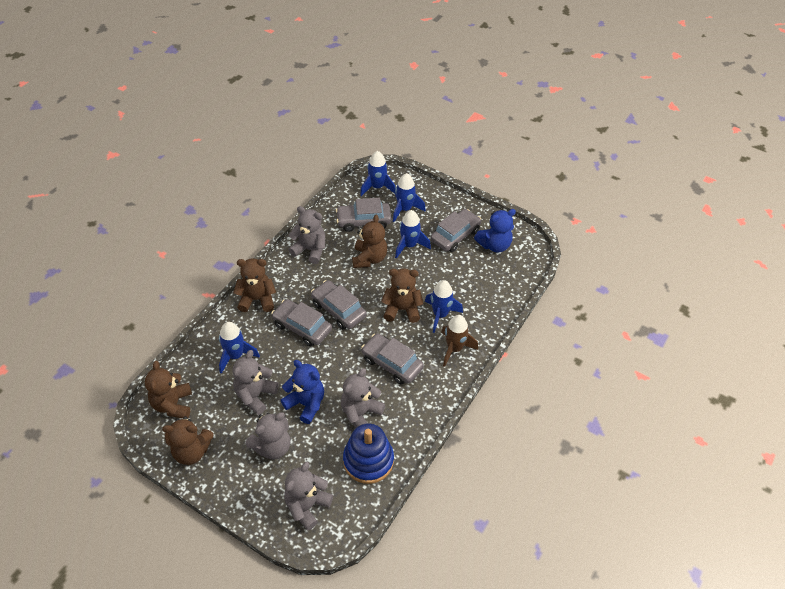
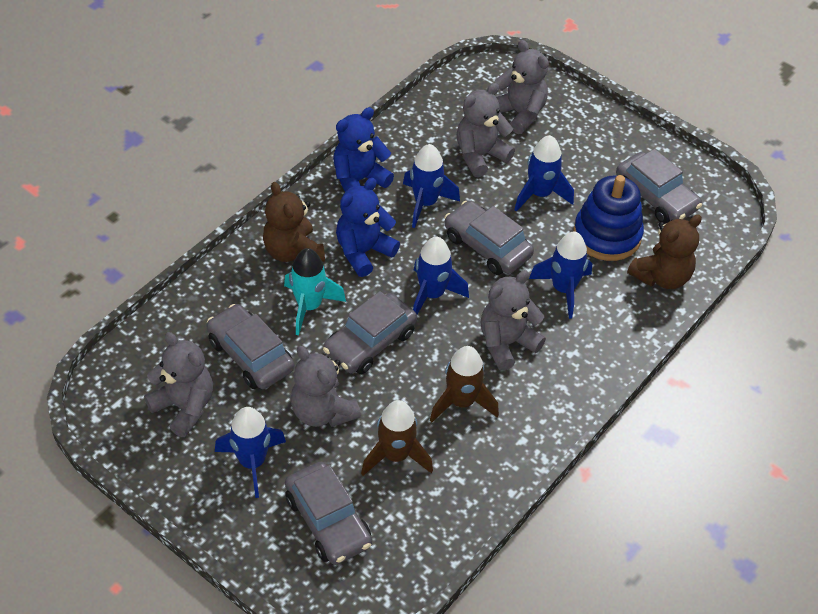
brown rocket: 1 -> 2
brown teddy bear: 5 -> 2
turquoise rocket: 0 -> 1

